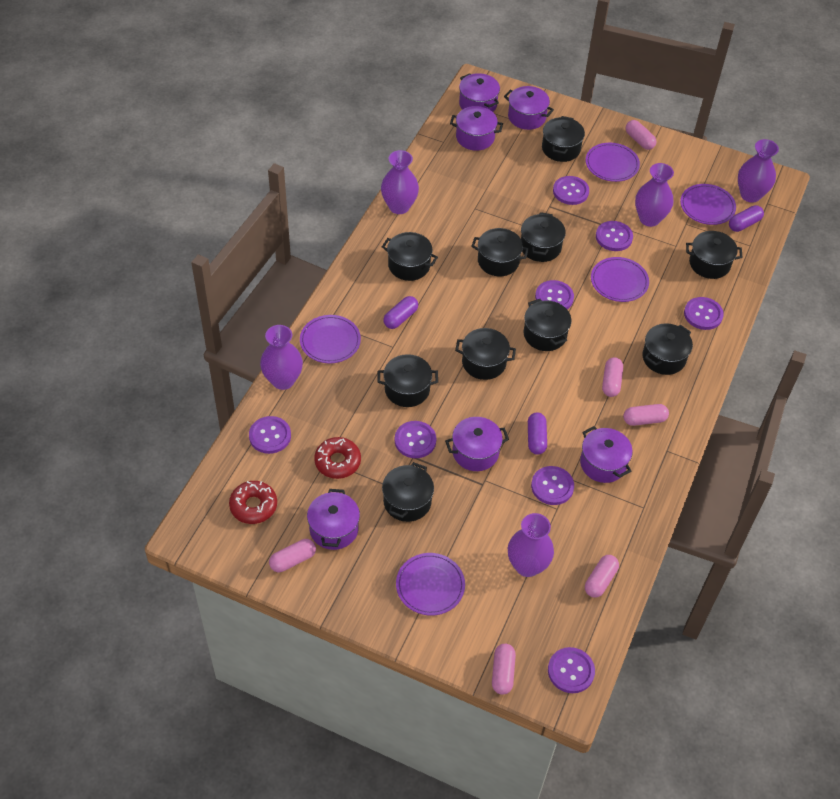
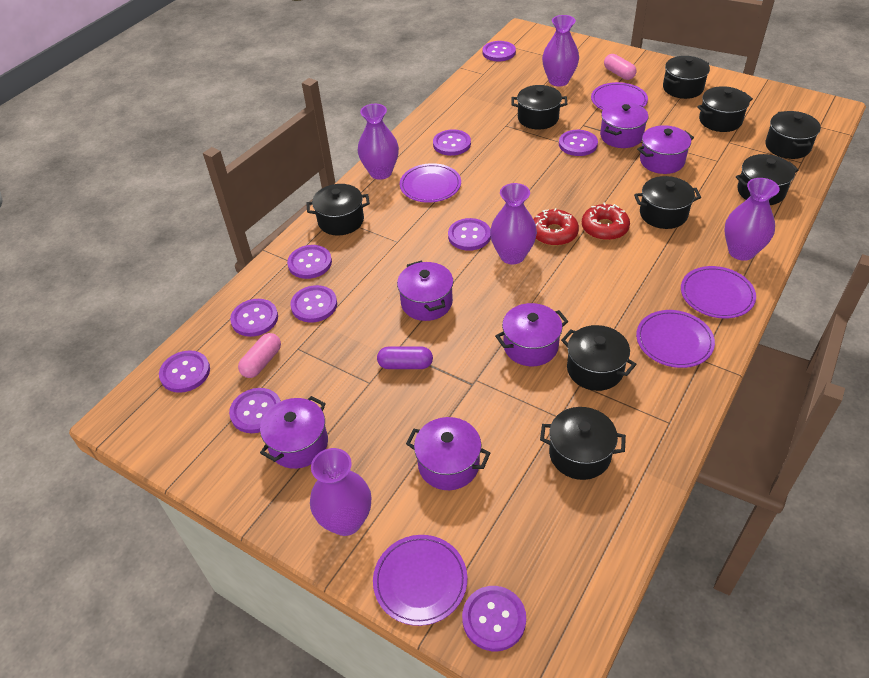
black pot: 10 -> 9
pink capsule: 6 -> 2
purple button: 8 -> 10
purple capsule: 3 -> 1

